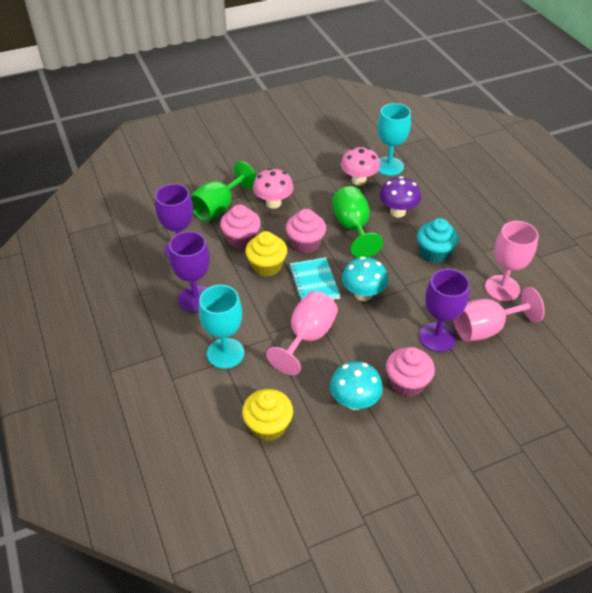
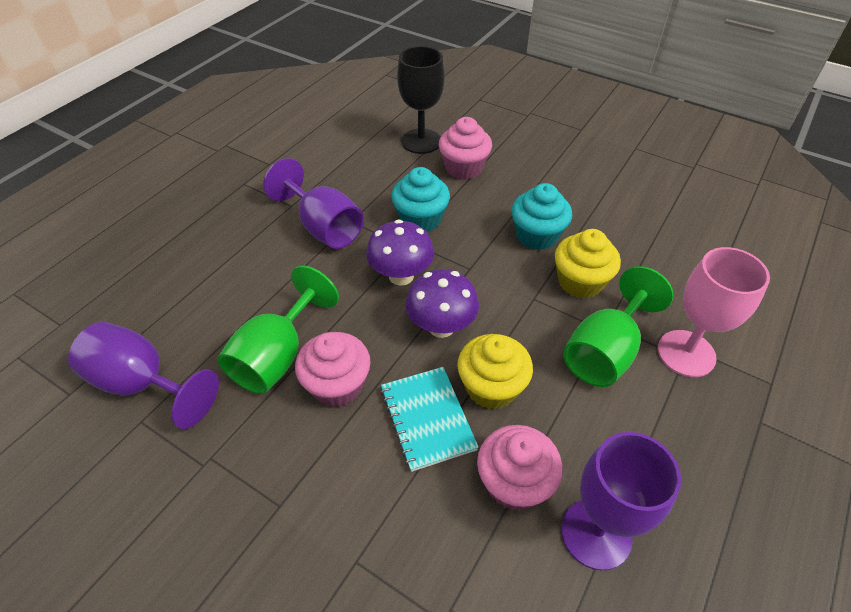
black goblet: 0 -> 1
pink goblet: 3 -> 1
pink mushroom: 2 -> 0
purple mushroom: 1 -> 2
turquoise cupcake: 1 -> 2
turquoise goblet: 2 -> 0
turquoise mushroom: 2 -> 0

